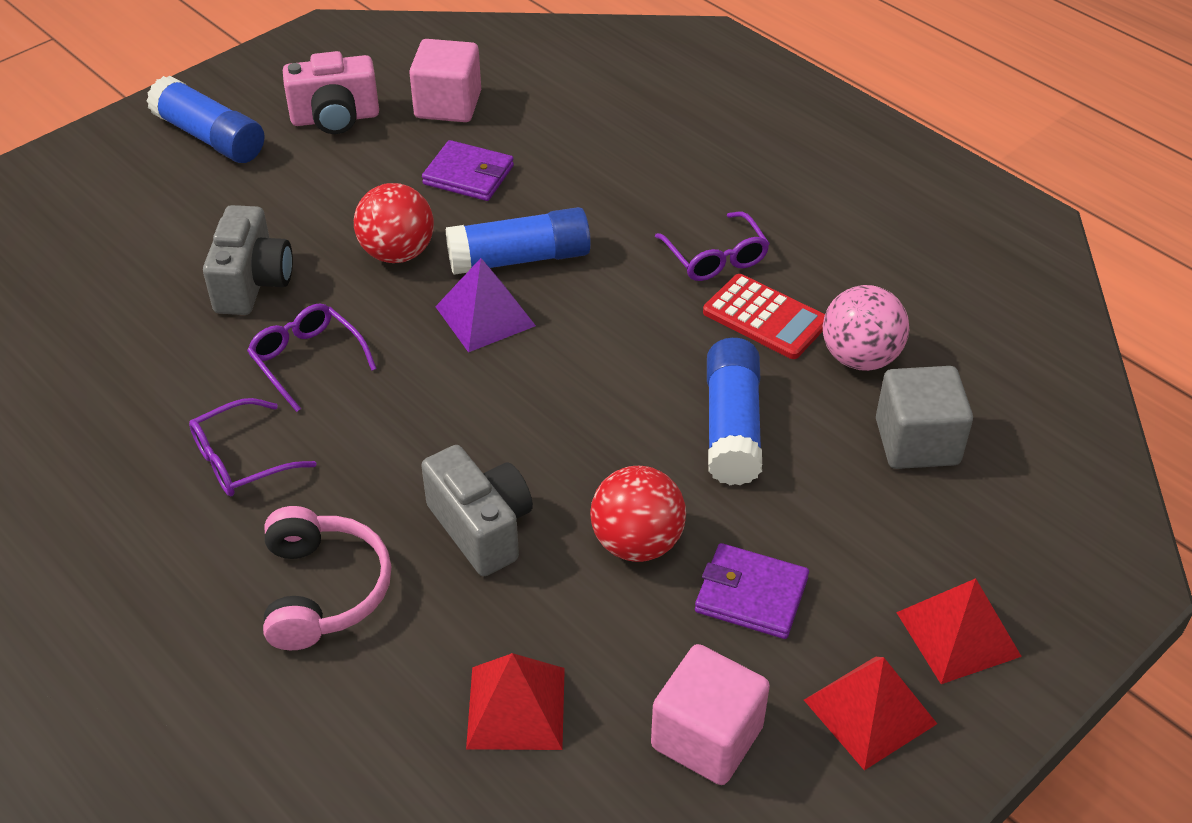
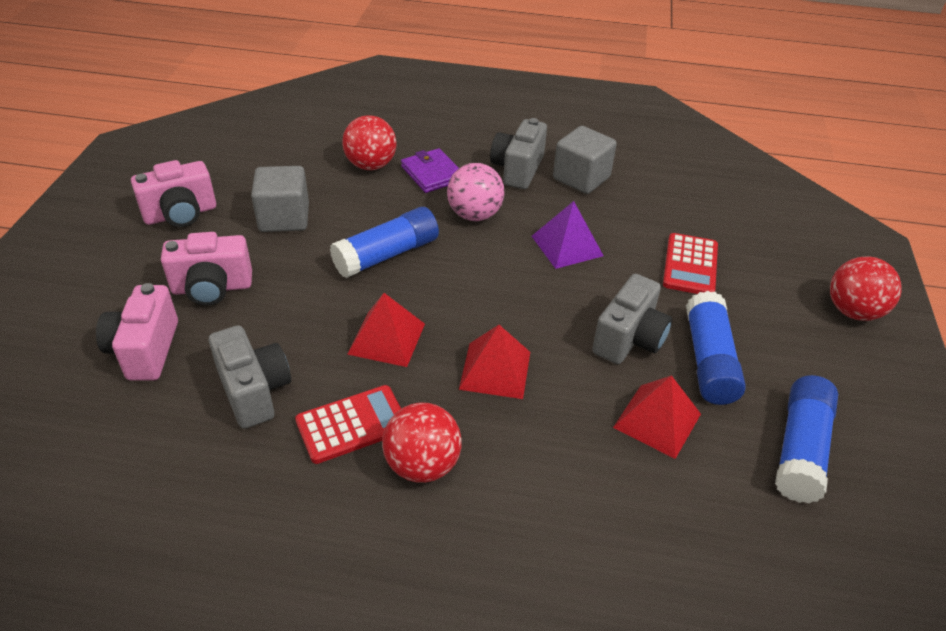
grey camera: 2 -> 3
grey cube: 1 -> 2
pink camera: 1 -> 3
pink cube: 2 -> 0
pink headphones: 1 -> 0
purple glasses: 3 -> 0
purple wallet: 2 -> 1
red ball: 2 -> 3
red calculator: 1 -> 2

